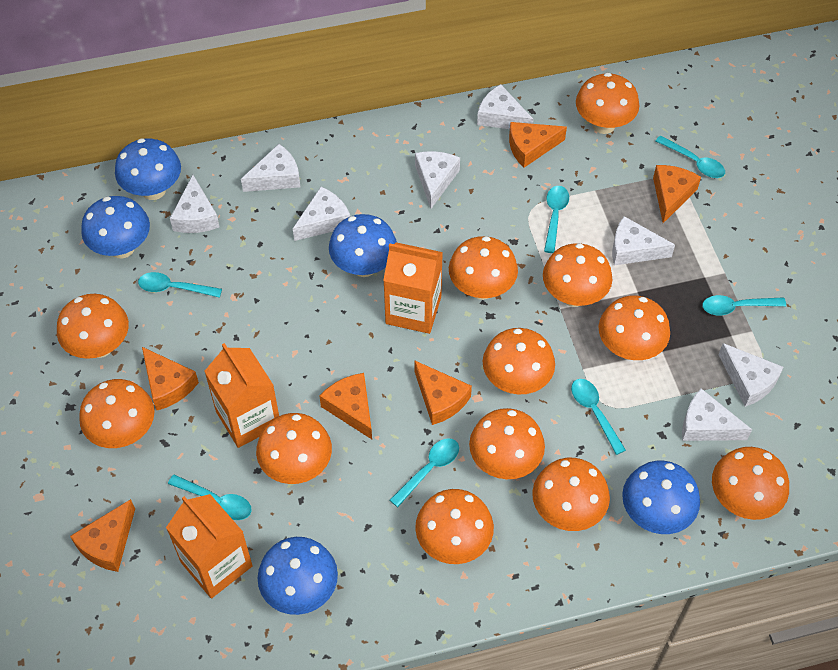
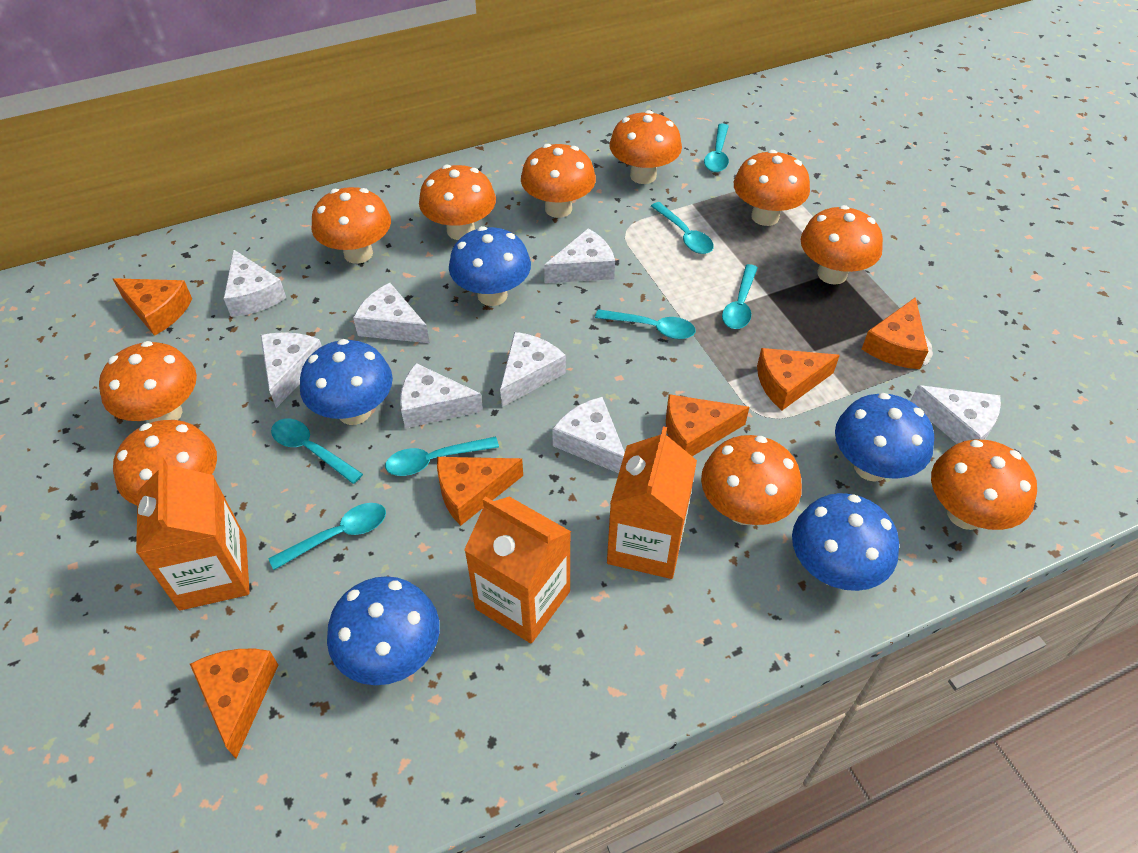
orange mushroom: 12 -> 10

